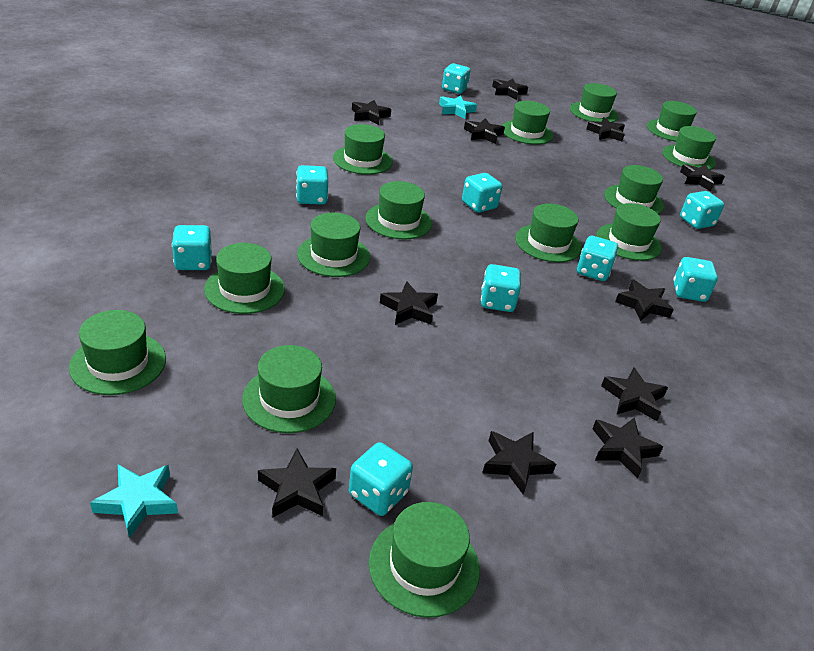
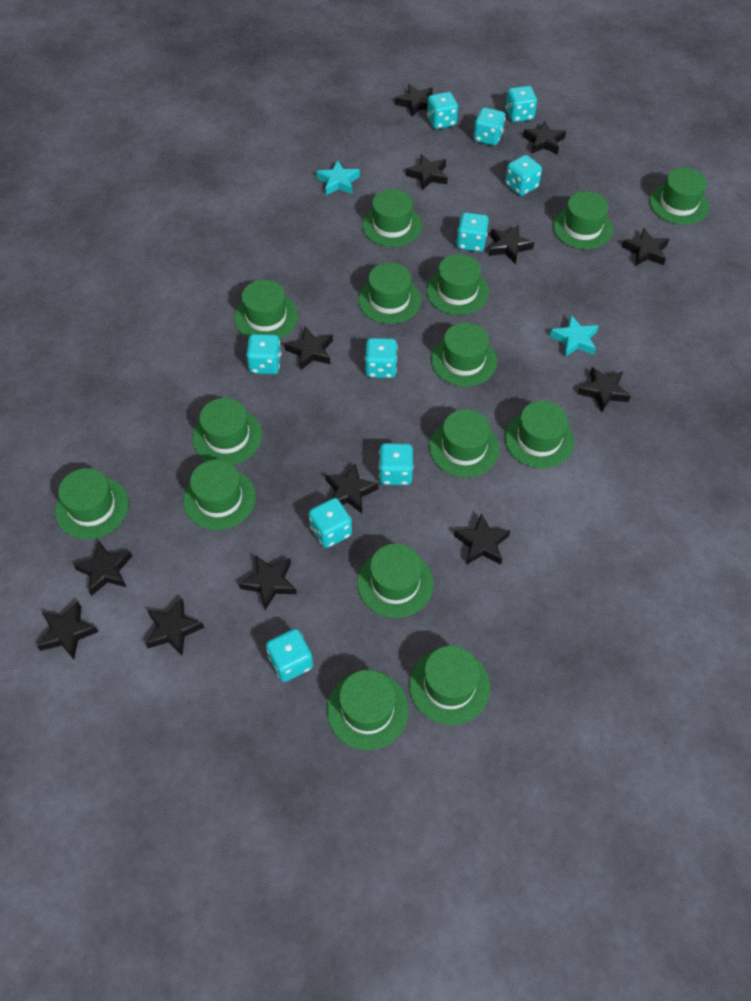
black star: 11 -> 13
green hat: 14 -> 15
turquoise dice: 9 -> 10

